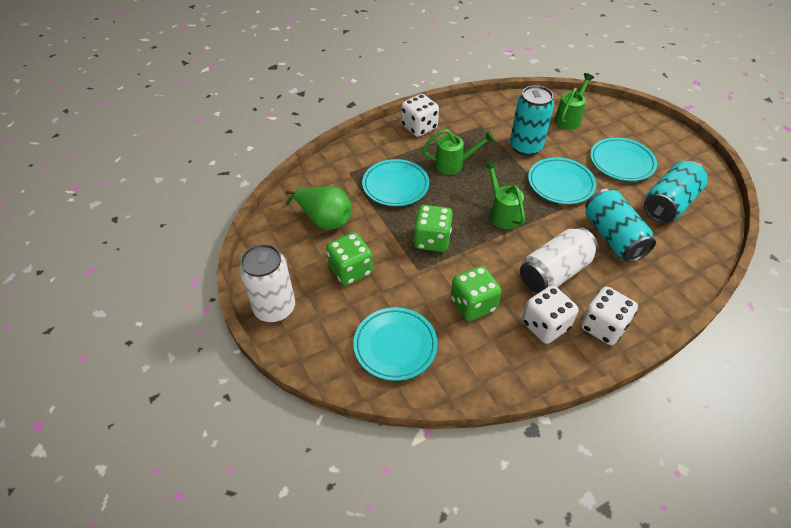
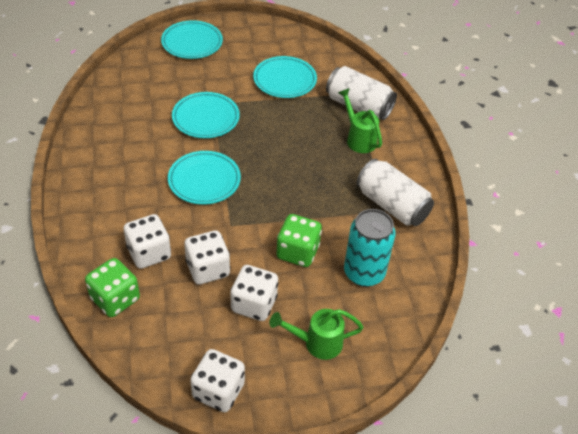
green dice: 3 -> 2
green pear: 1 -> 0
green watering can: 3 -> 2
turquoise can: 3 -> 1
white dice: 3 -> 4

